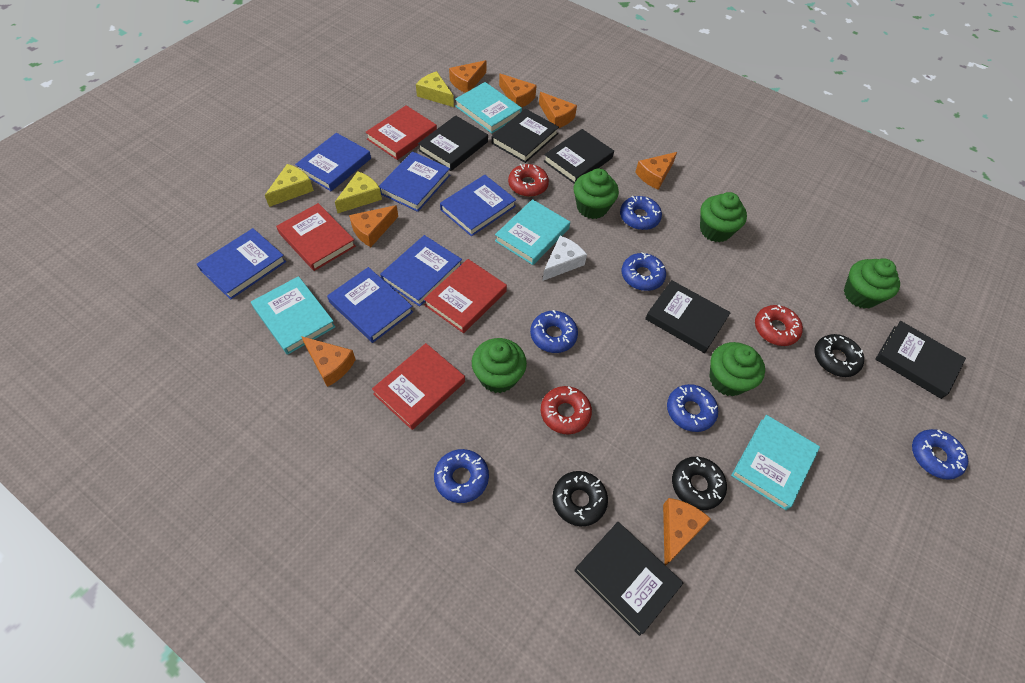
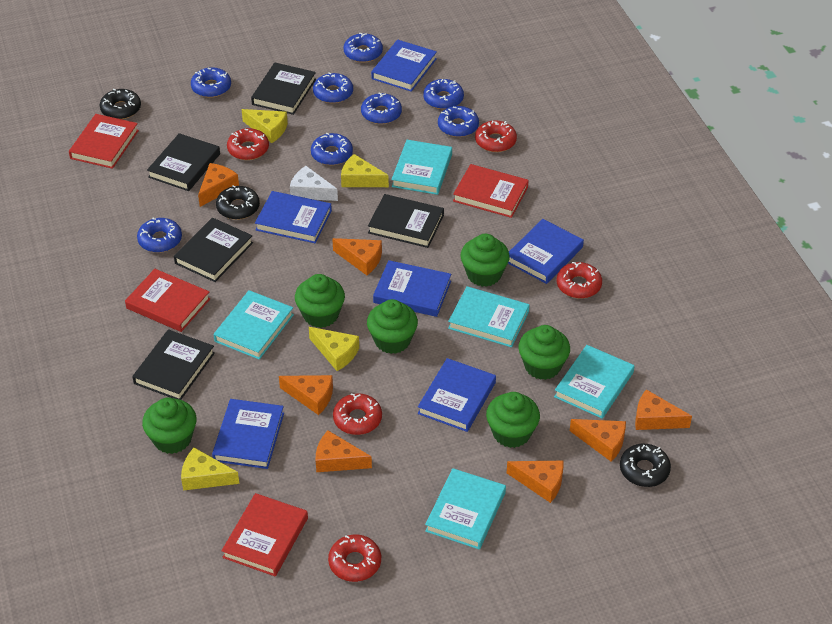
black book: 6 -> 5
blue donut: 6 -> 8
green cupcake: 5 -> 6
red donut: 3 -> 5
turquoise book: 4 -> 5
yellow cheese: 3 -> 4

